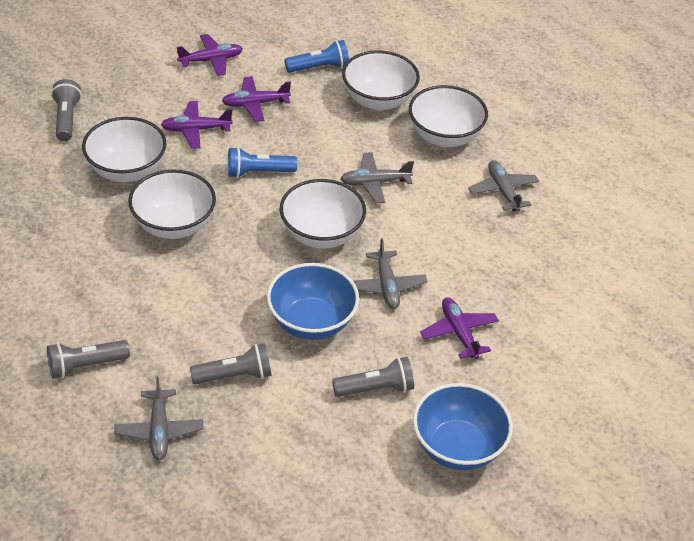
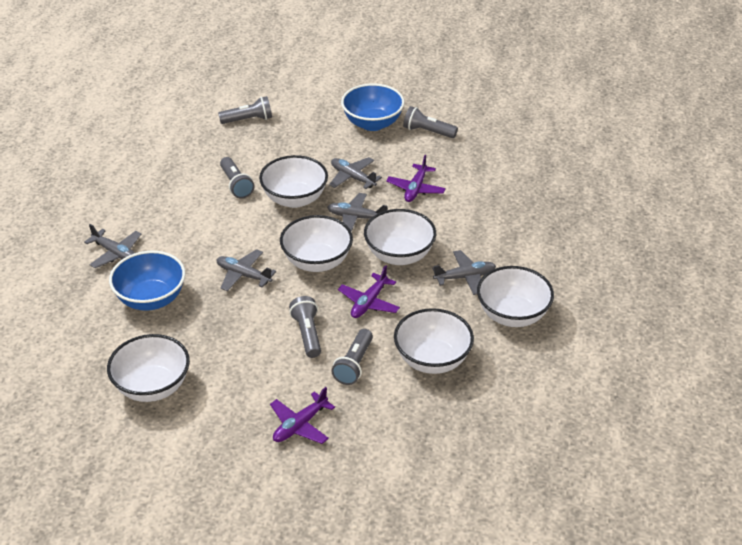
blue flashlight: 2 -> 0
grey flashlight: 4 -> 5
grey plane: 4 -> 5
purple plane: 4 -> 3
white bowl: 5 -> 6

